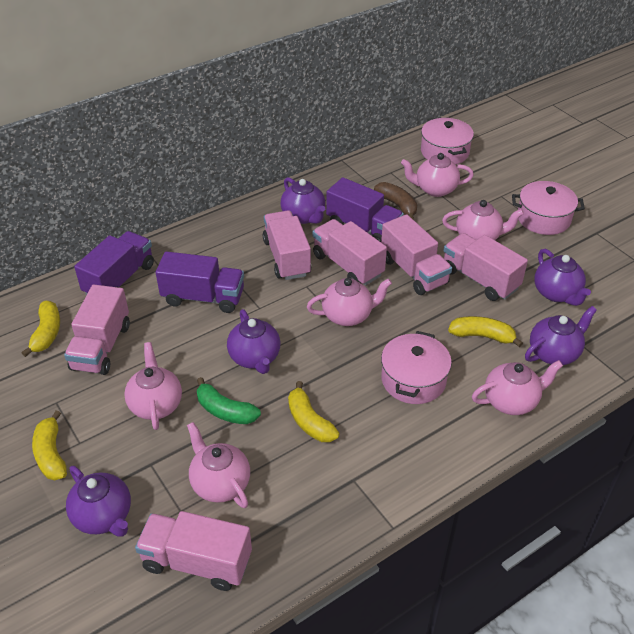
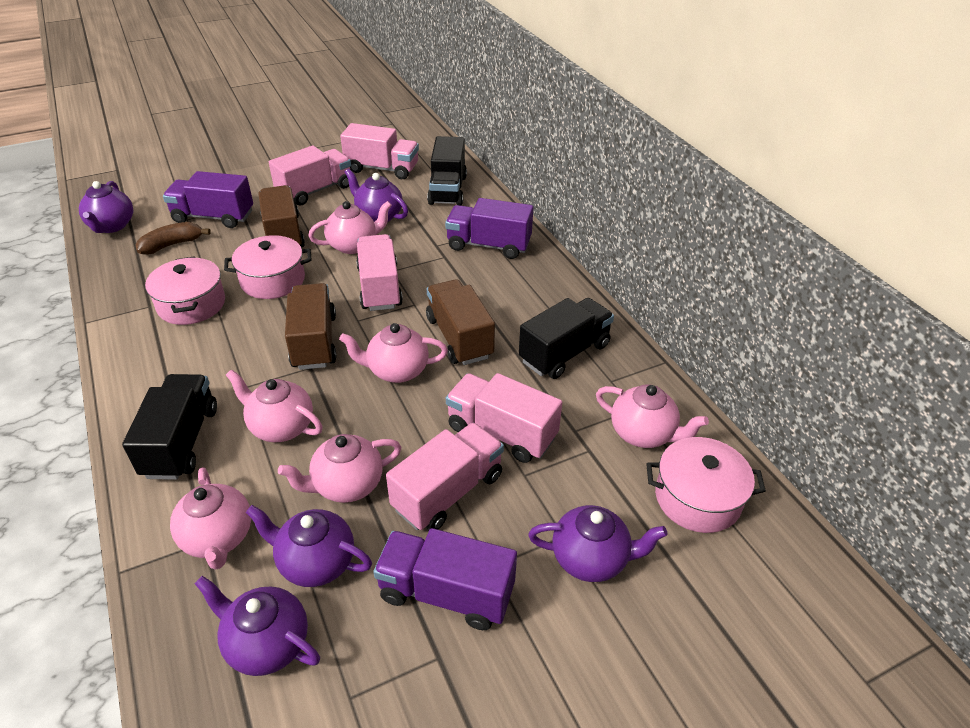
black truck: 0 -> 3
brown truck: 0 -> 3
green banana: 1 -> 0
pink truck: 6 -> 5
yellow banana: 4 -> 0

